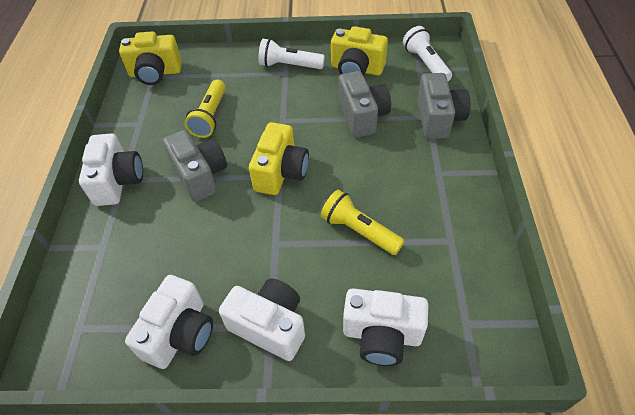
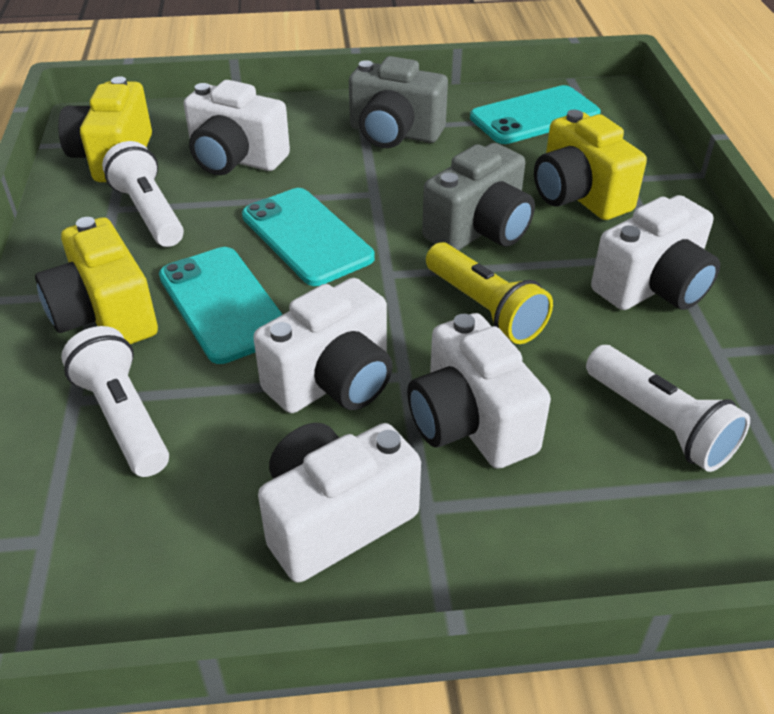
grey camera: 3 -> 2
turquoise phone: 0 -> 3
white camera: 4 -> 5
white flashlight: 2 -> 3
yellow flashlight: 2 -> 1

